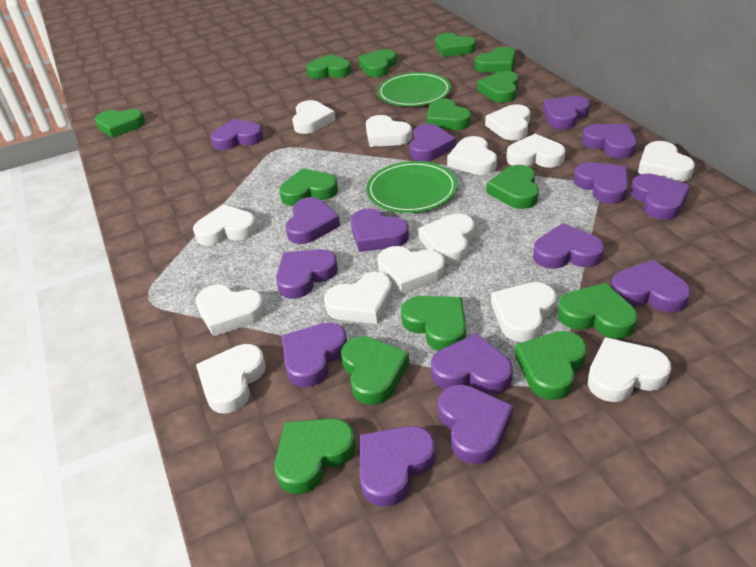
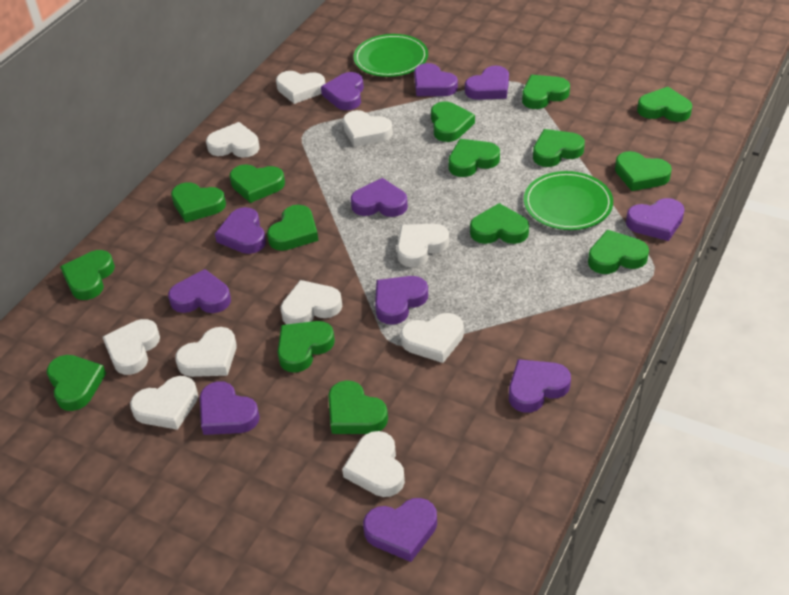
green heart: 14 -> 15
purple heart: 15 -> 11
white heart: 14 -> 10

